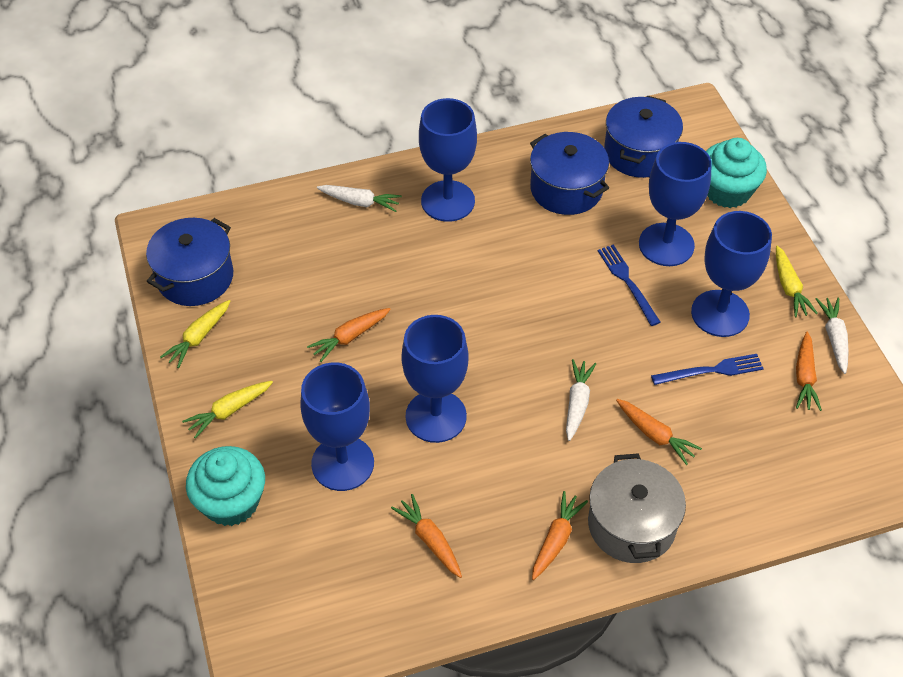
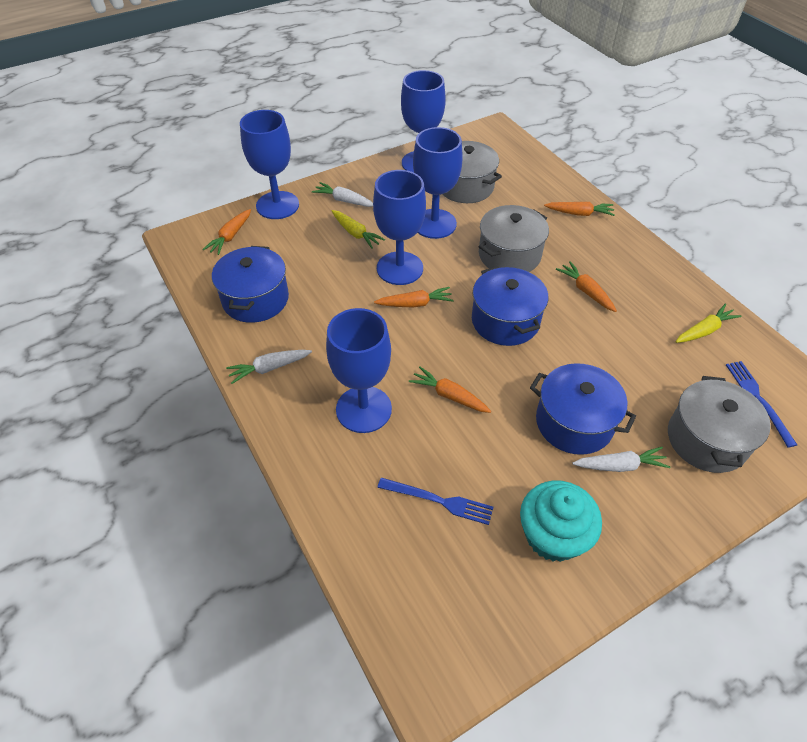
grey pot: 1 -> 3
turquoise cupcake: 2 -> 1
yellow carrot: 3 -> 2

